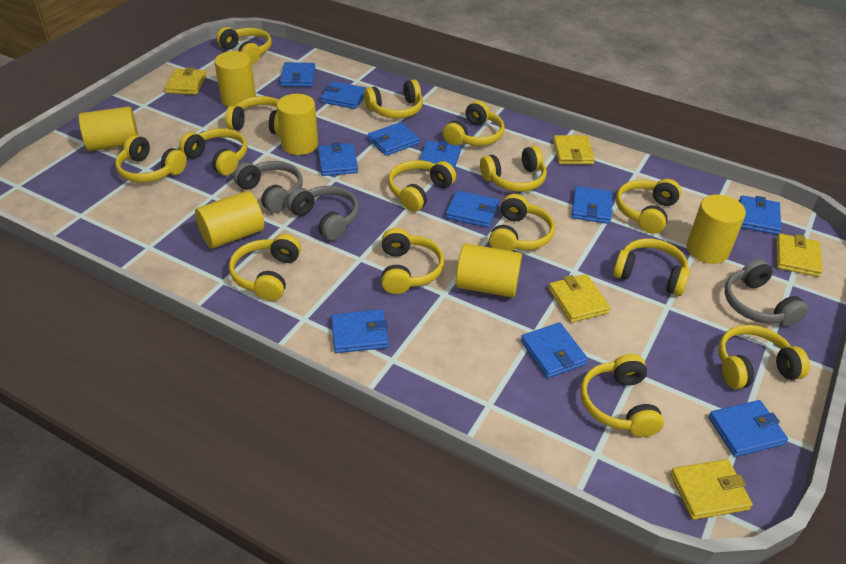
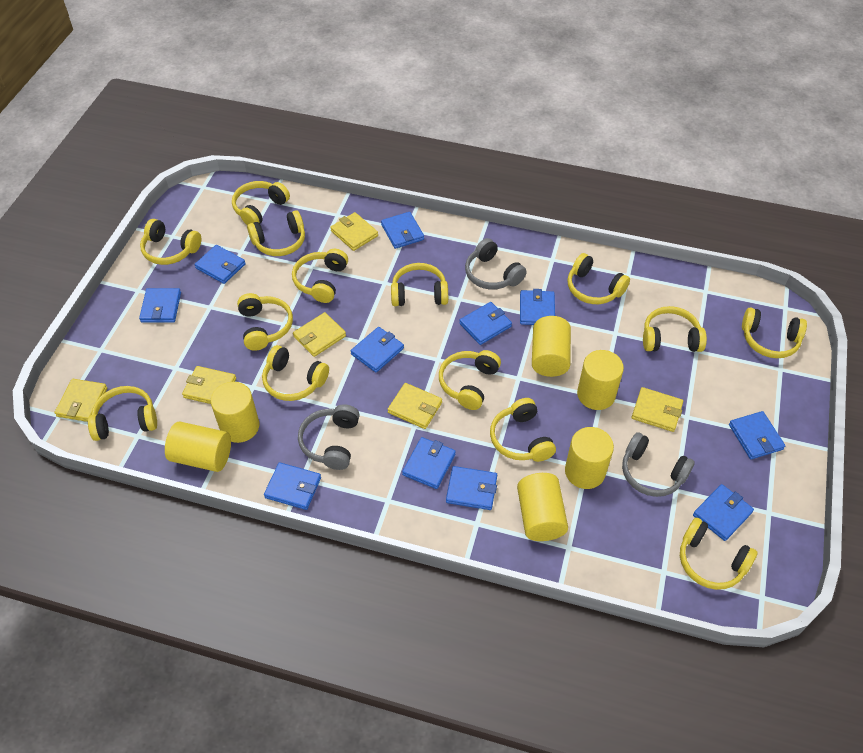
yellow headphones: 15 -> 14
yellow wallet: 5 -> 6

